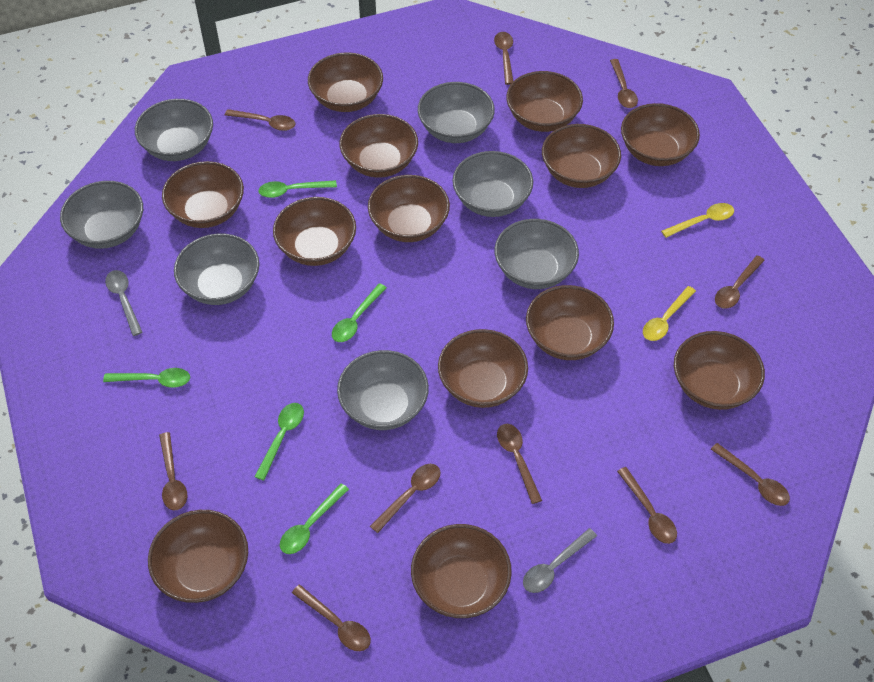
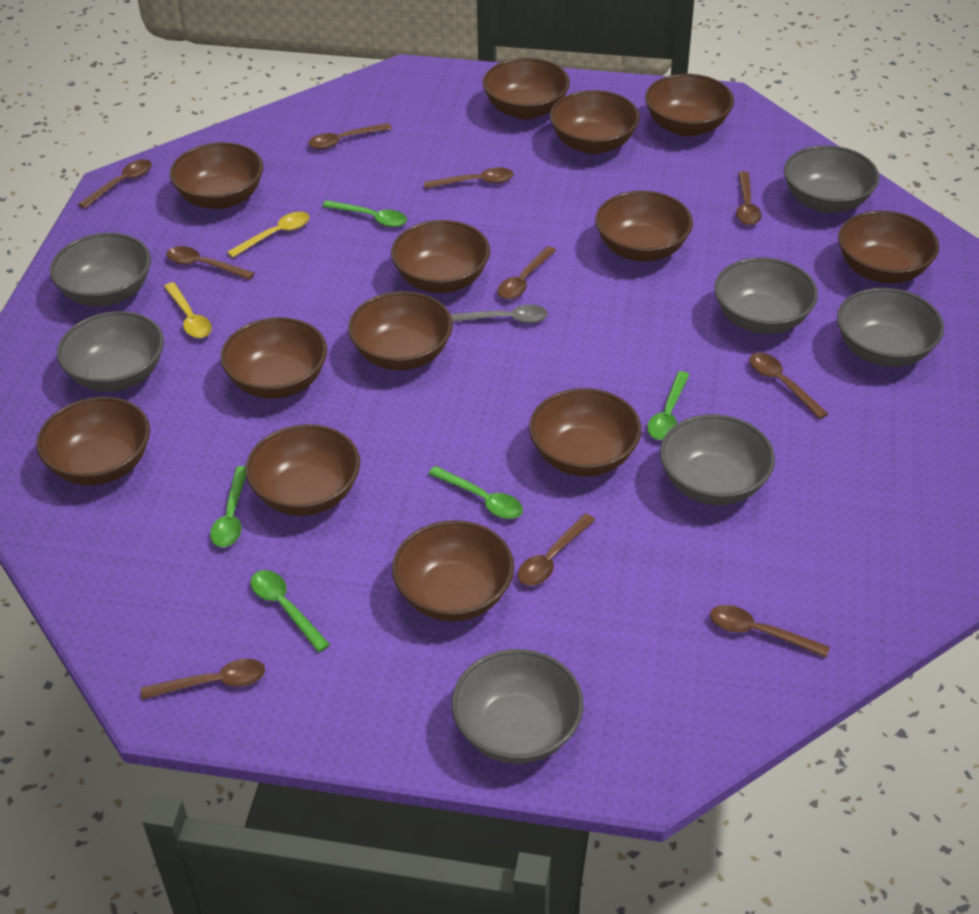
grey spoon: 2 -> 1

